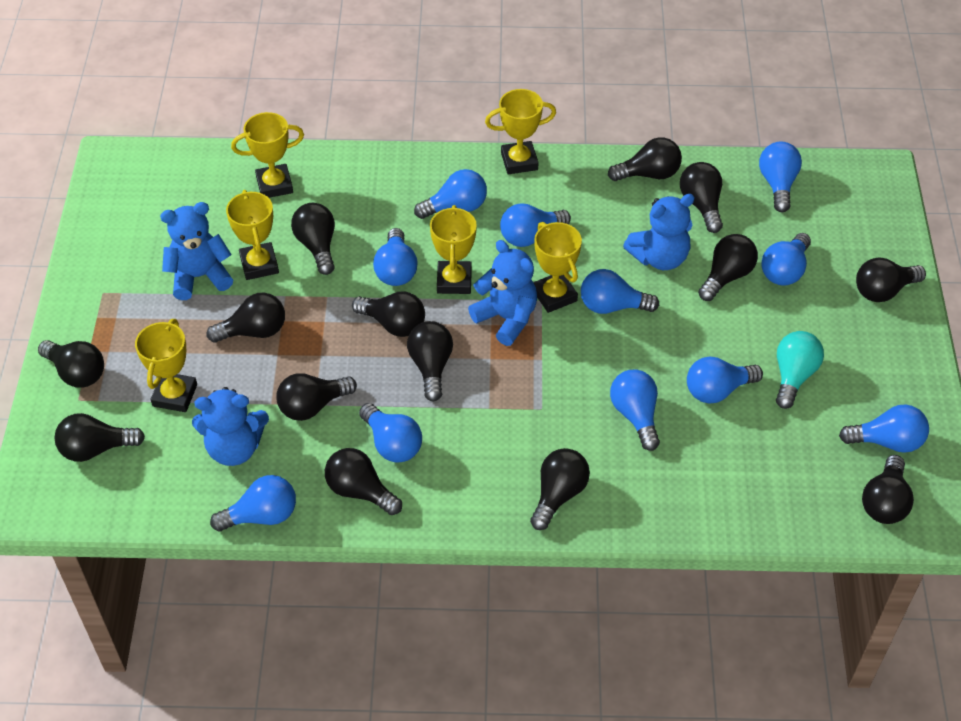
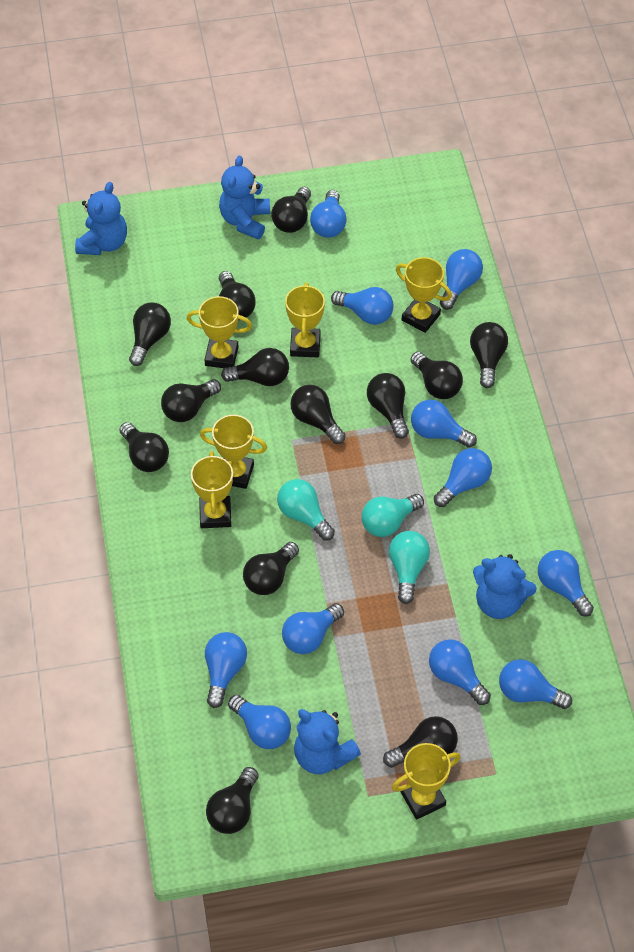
black light bulb: 14 -> 13
turquoise light bulb: 1 -> 3

